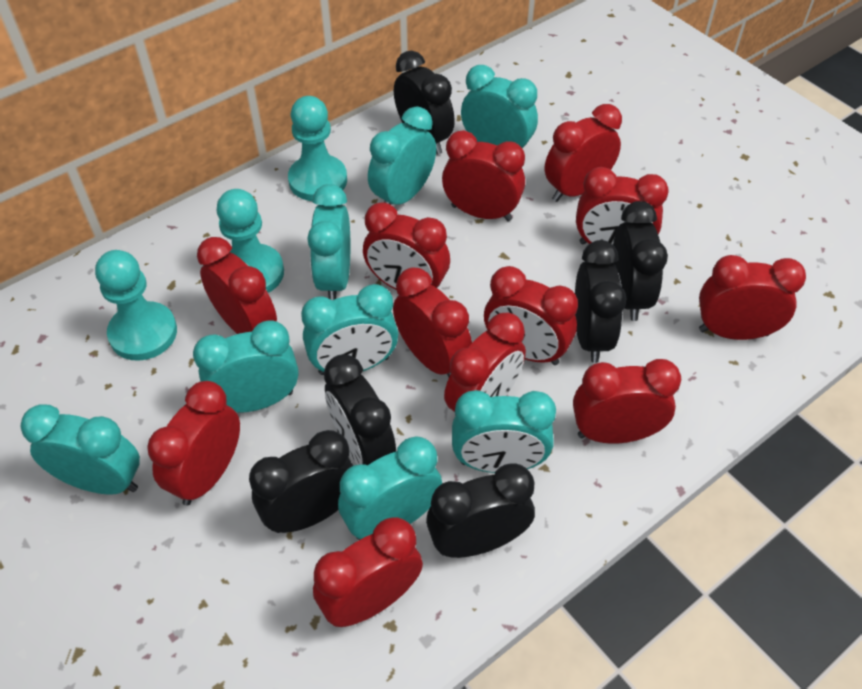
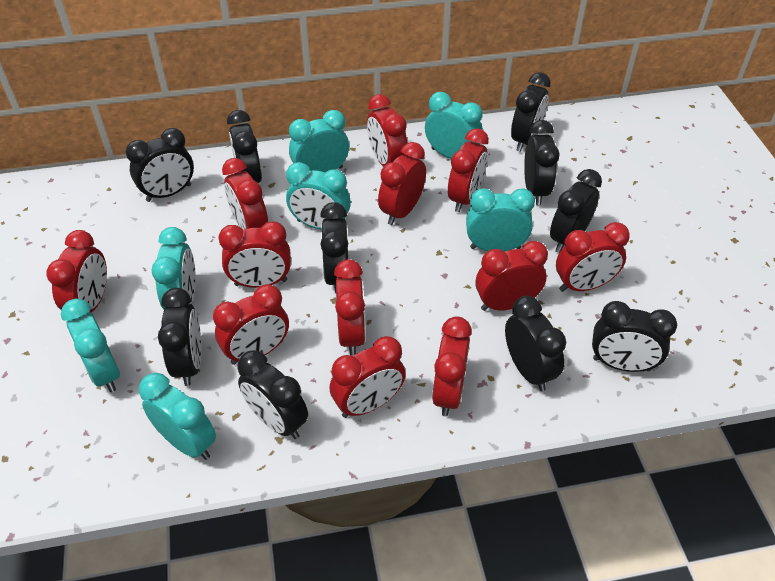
black clock: 6 -> 10
turquoise clock: 8 -> 7
turquoise pawn: 3 -> 0

